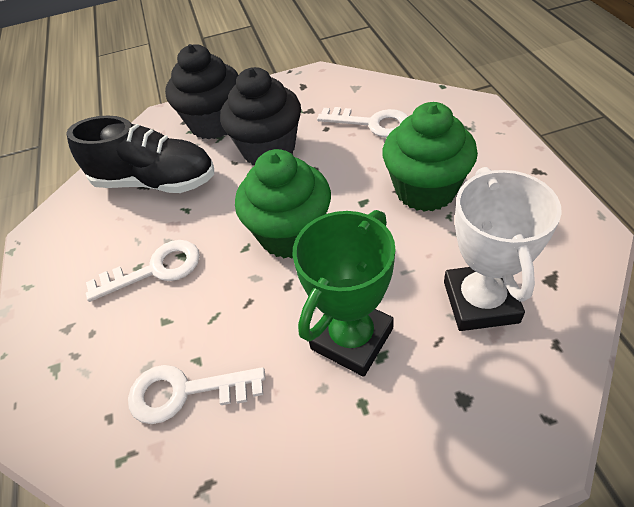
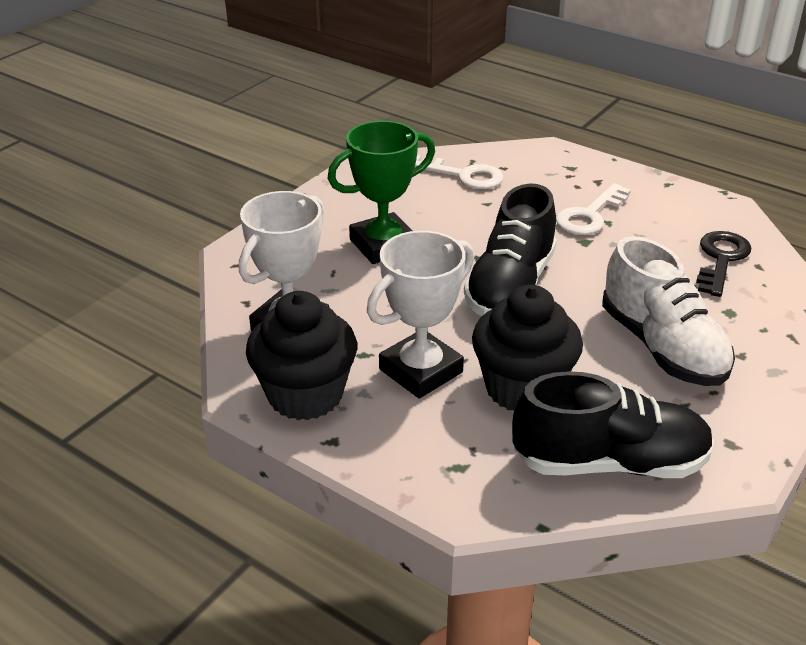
black key: 0 -> 1
black shoe: 1 -> 2
green cupcake: 2 -> 0
white key: 3 -> 2
white shoe: 0 -> 1
white trophy: 1 -> 2

